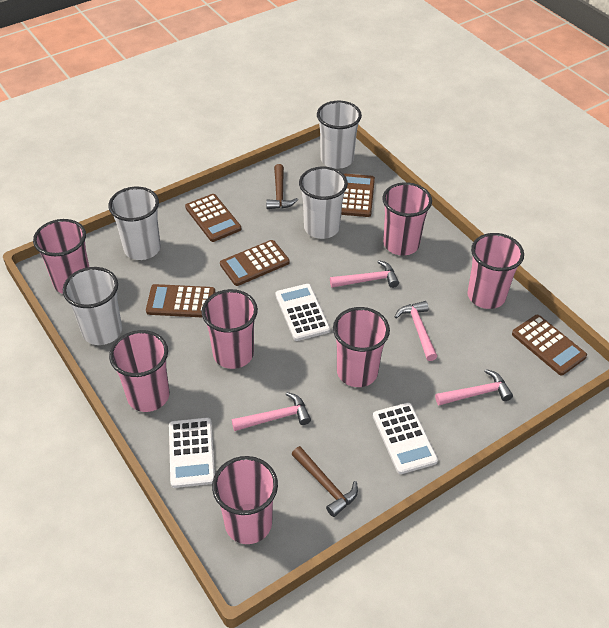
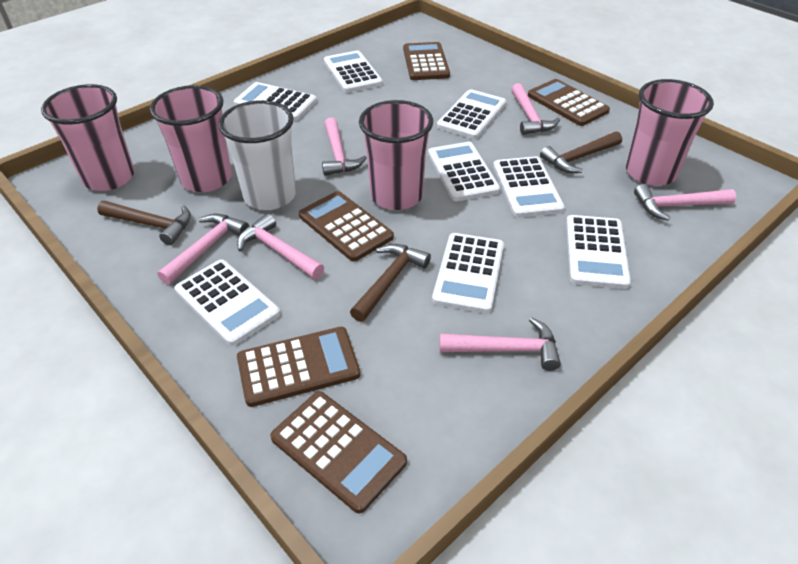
brown hammer: 2 -> 3
pink cup: 7 -> 4
pink hammer: 4 -> 6
white calculator: 3 -> 8
white cup: 4 -> 1

